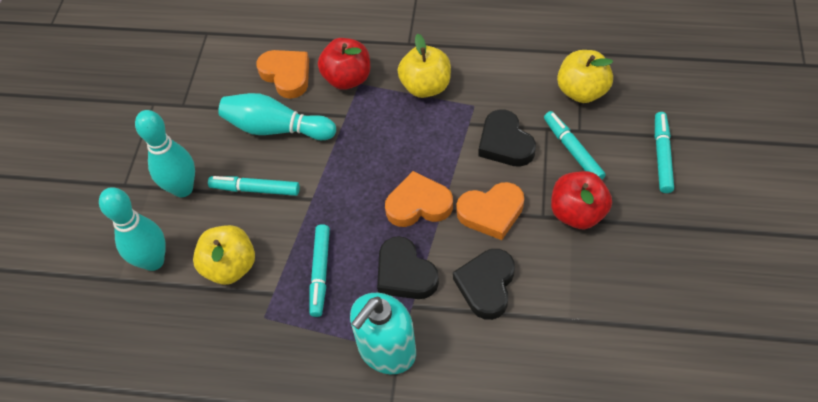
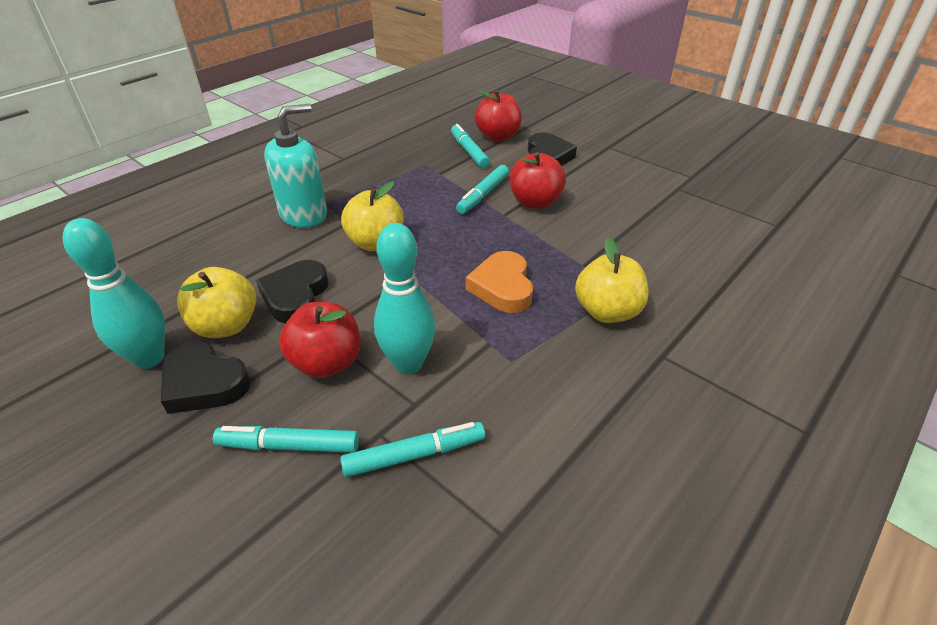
orange heart: 3 -> 1
red apple: 2 -> 3
turquoise bowling pin: 3 -> 2

